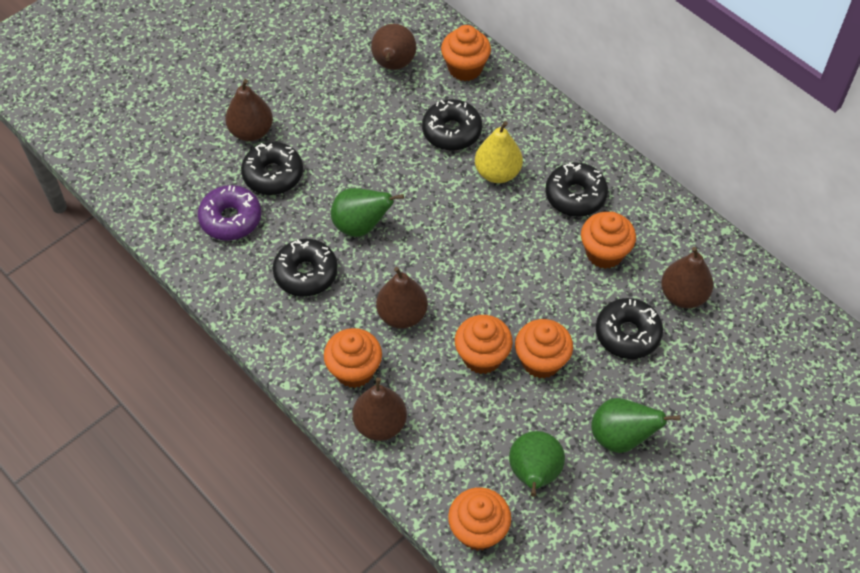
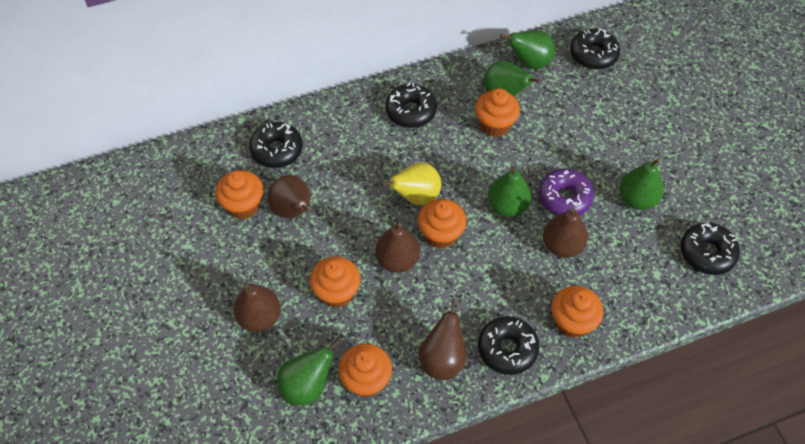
green pear: 3 -> 5

